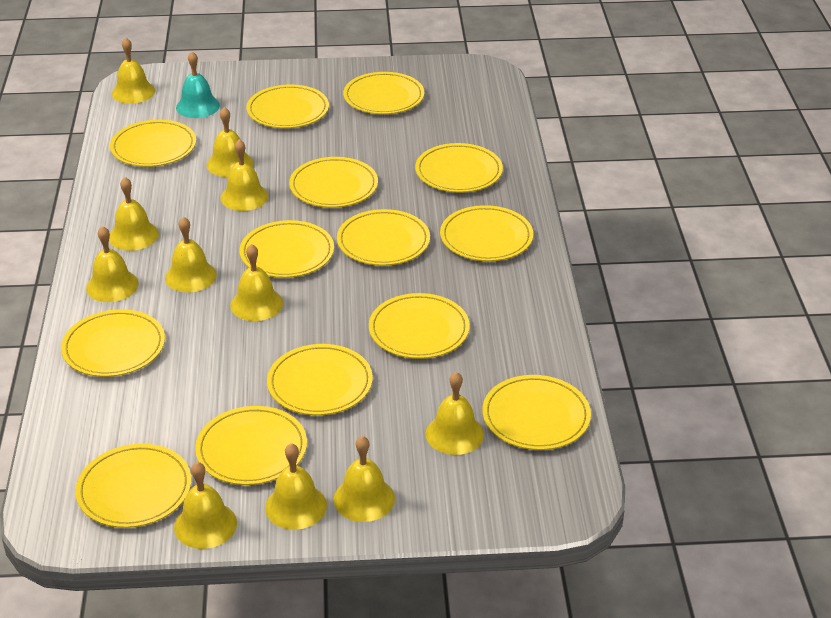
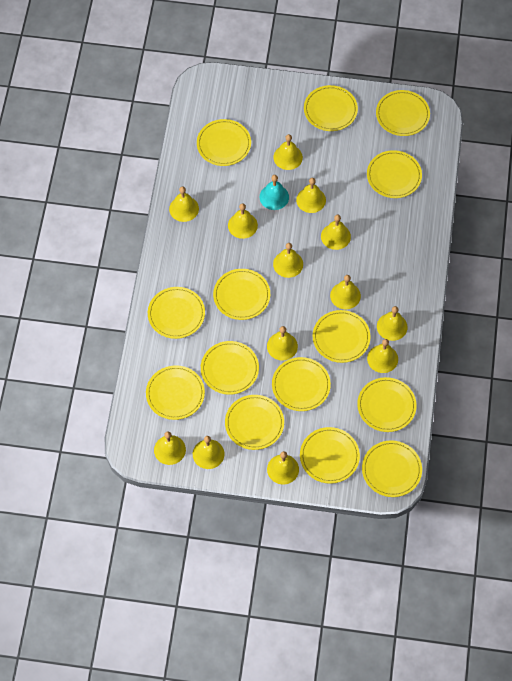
yellow bell: 11 -> 13

